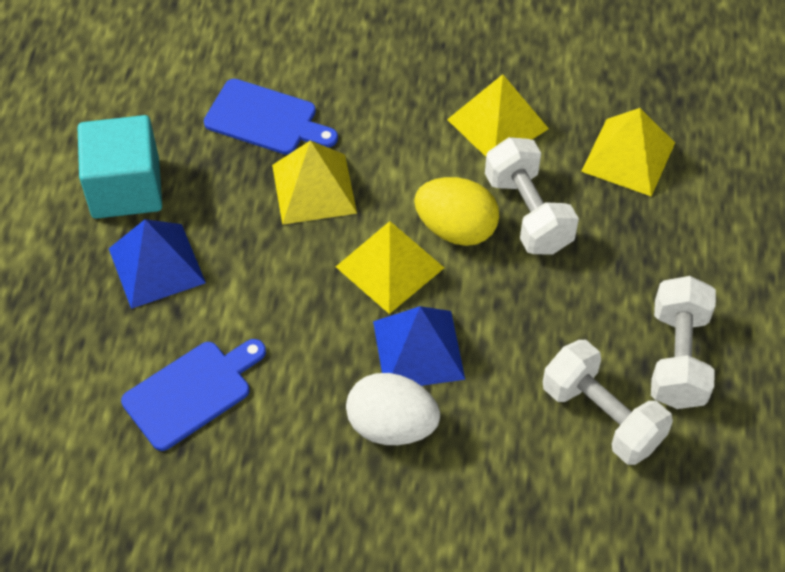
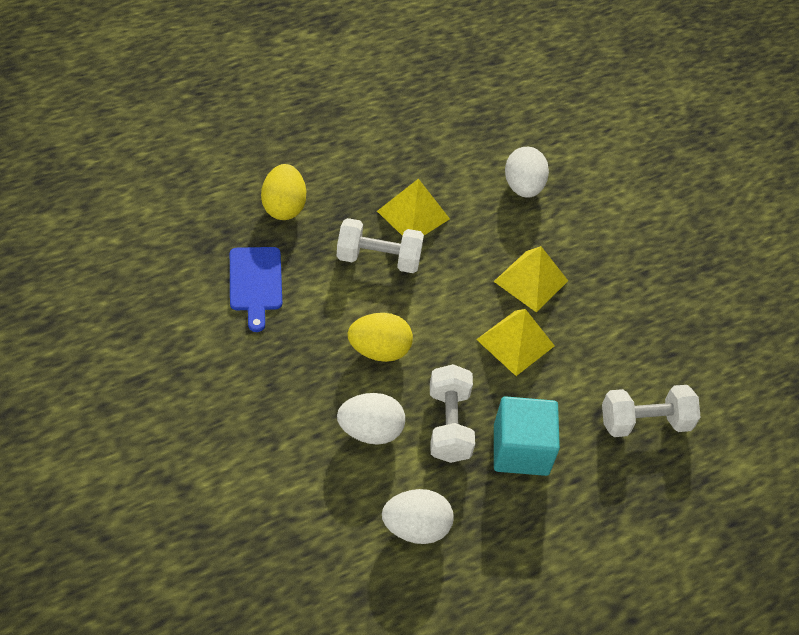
blue cutting board: 2 -> 1
blue pyramid: 2 -> 0
white egg: 1 -> 3
yellow egg: 1 -> 2
yellow pyramid: 4 -> 3

